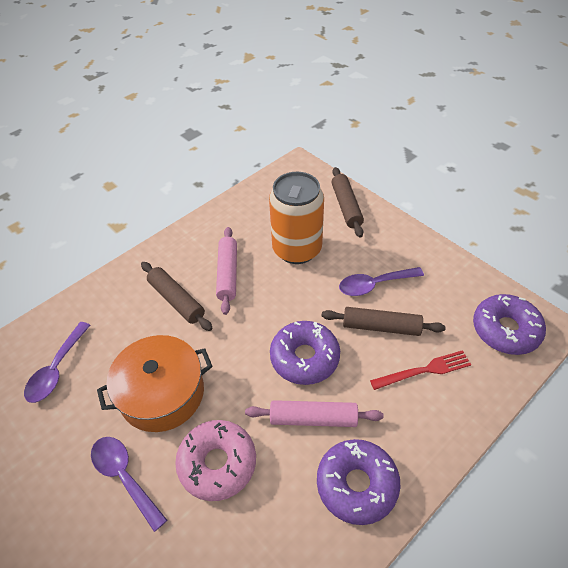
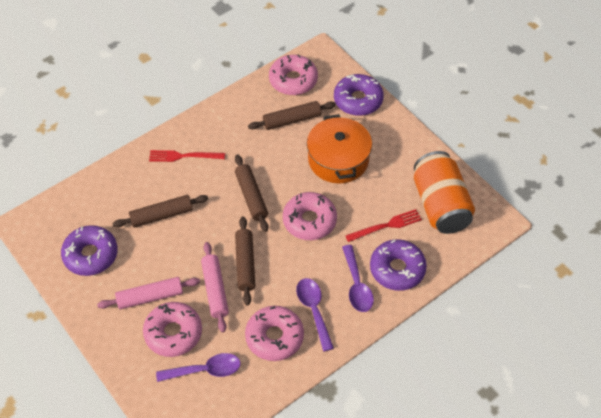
brown rolling pin: 3 -> 4
pink donut: 1 -> 4
red fork: 1 -> 2

